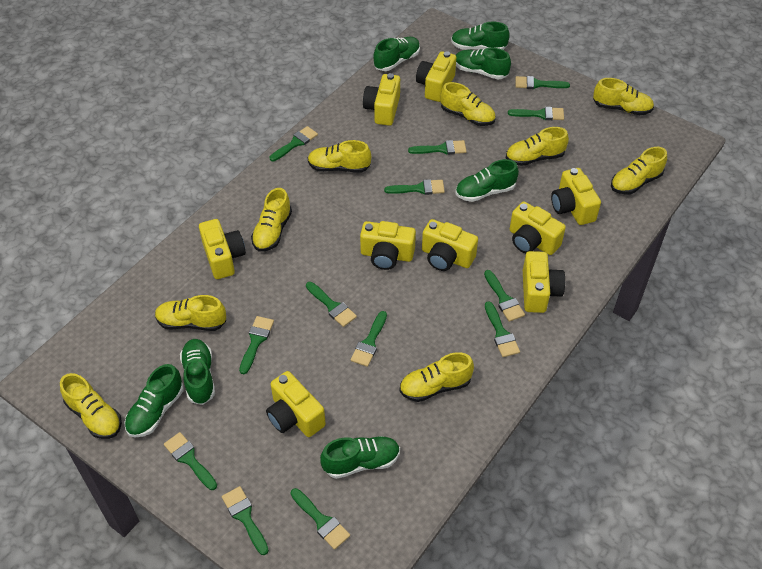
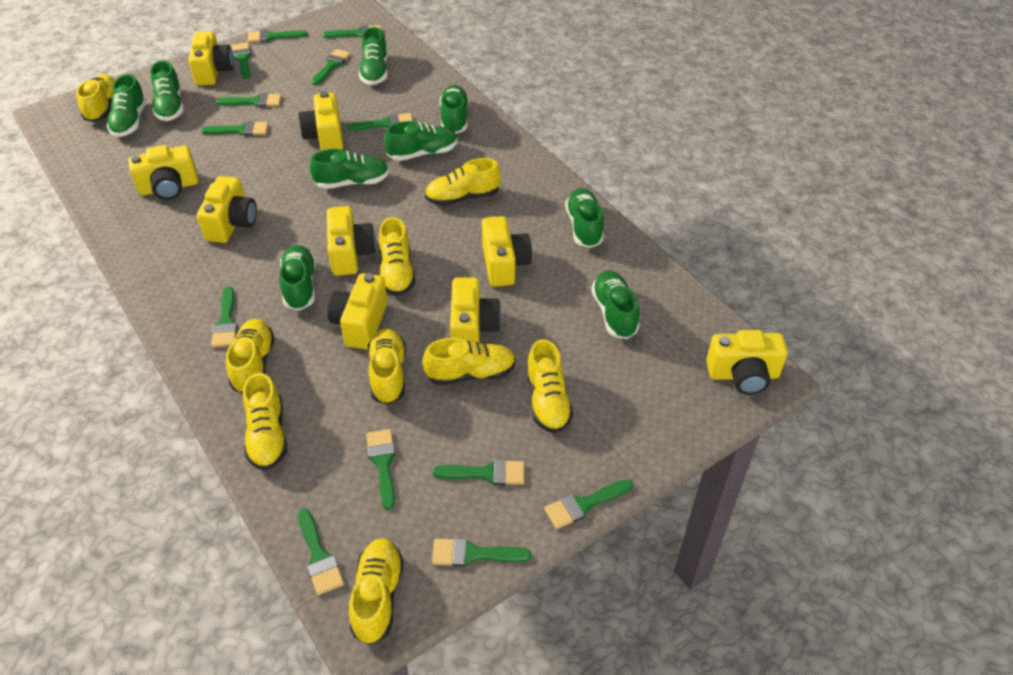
green shoe: 7 -> 9

